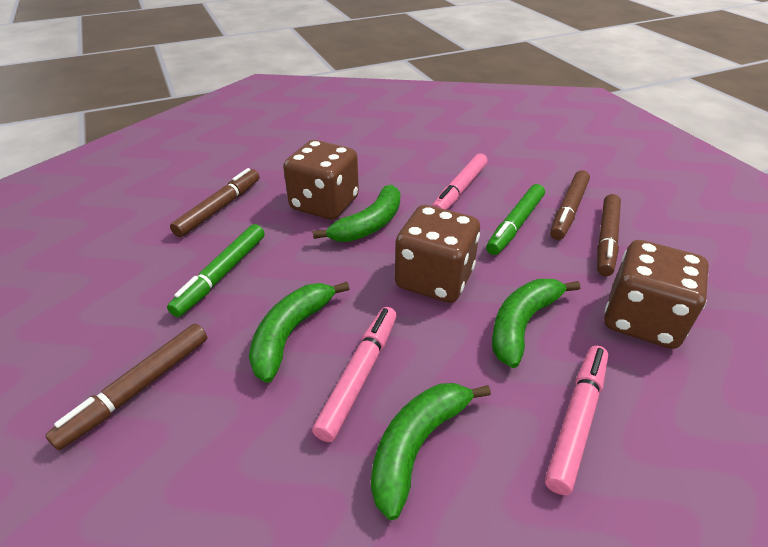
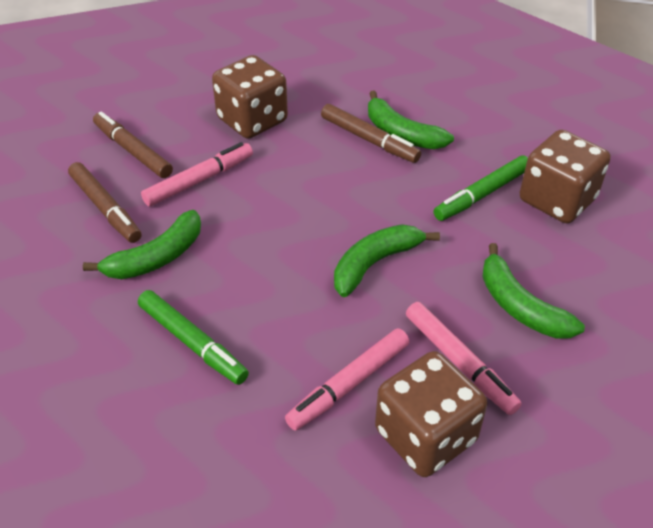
brown marker: 4 -> 3

